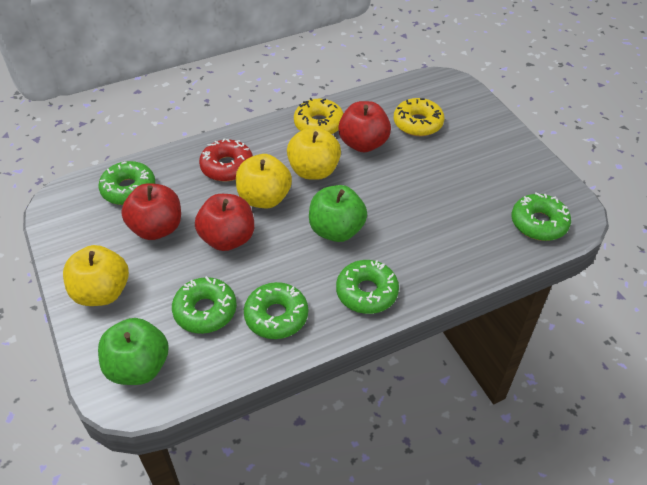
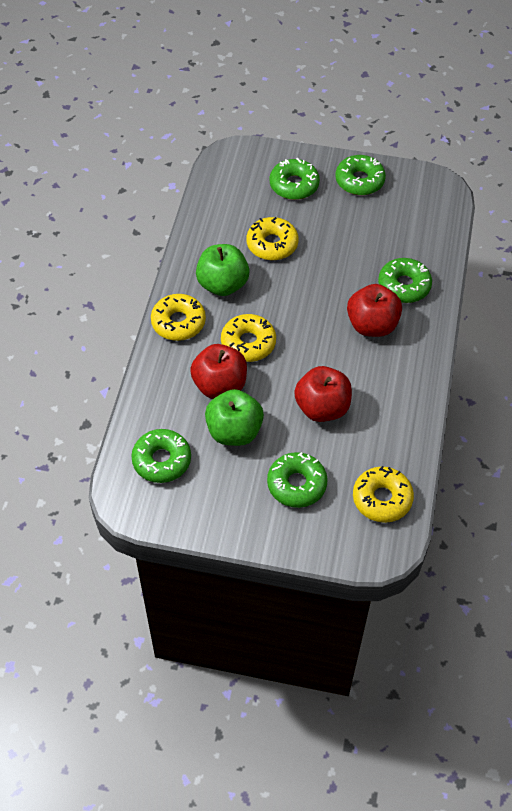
red donut: 1 -> 0
yellow apple: 3 -> 0
yellow donut: 2 -> 4

